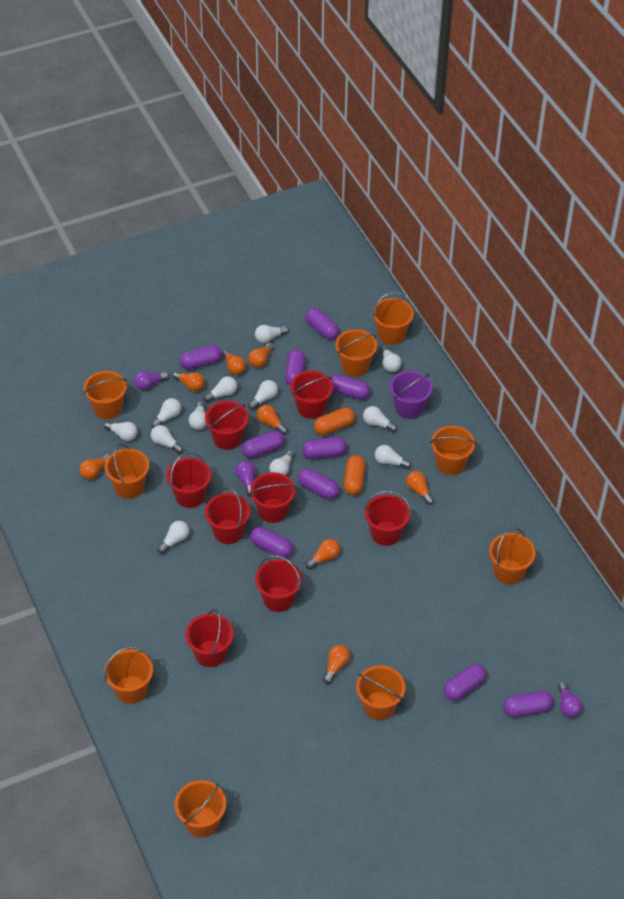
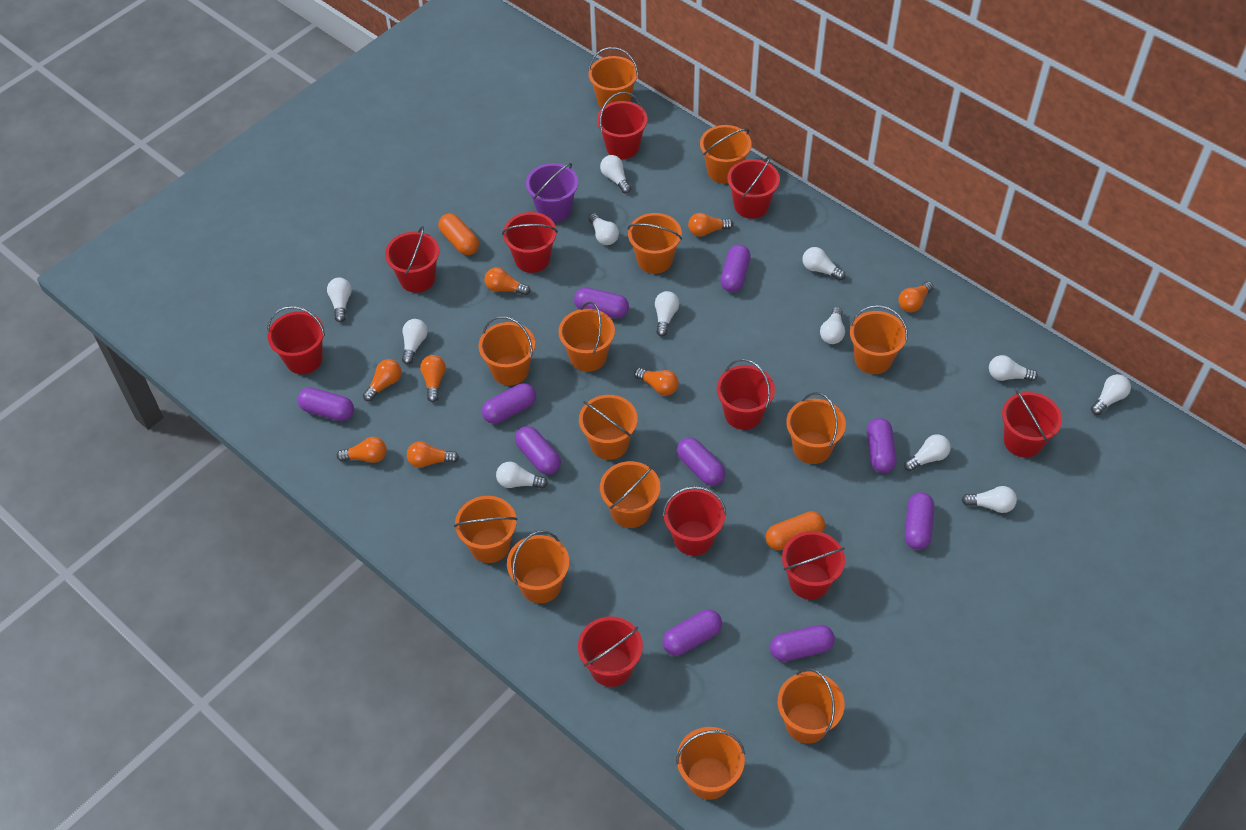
orange bucket: 9 -> 13
purple light bulb: 3 -> 0
red bucket: 8 -> 10

